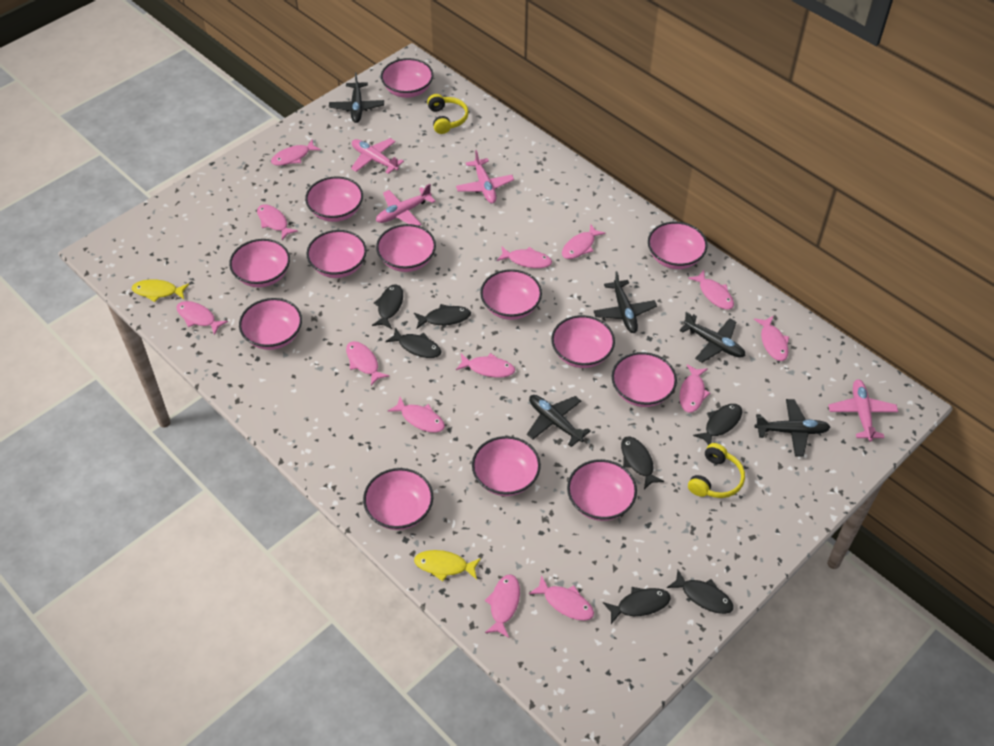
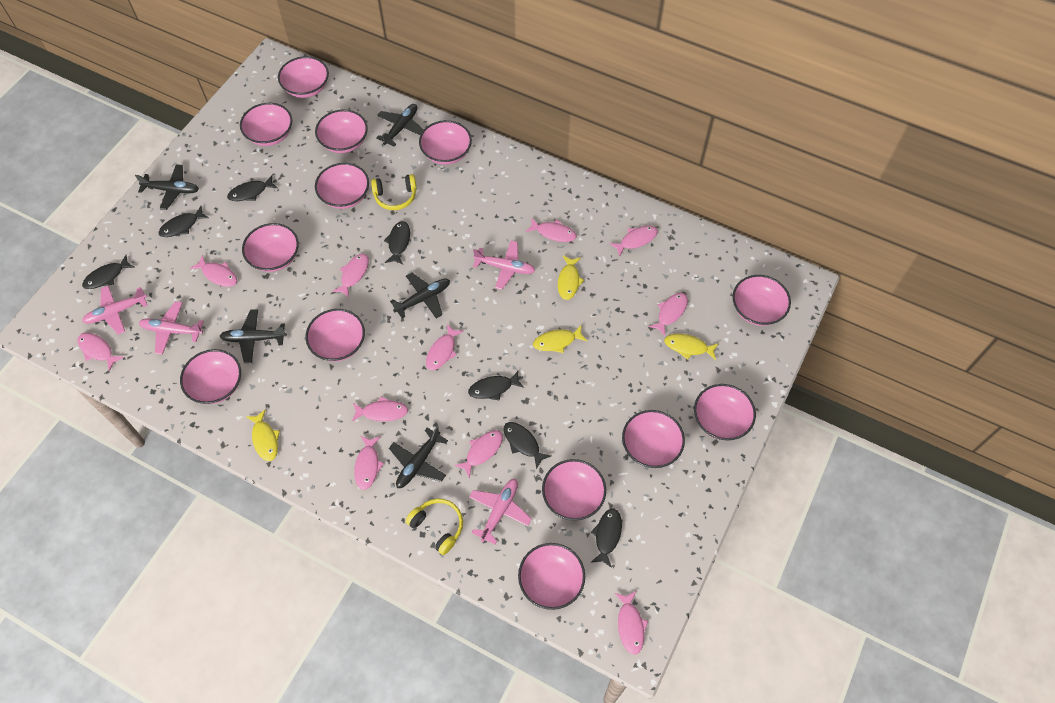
pink fish: 13 -> 11
yellow fish: 2 -> 4

